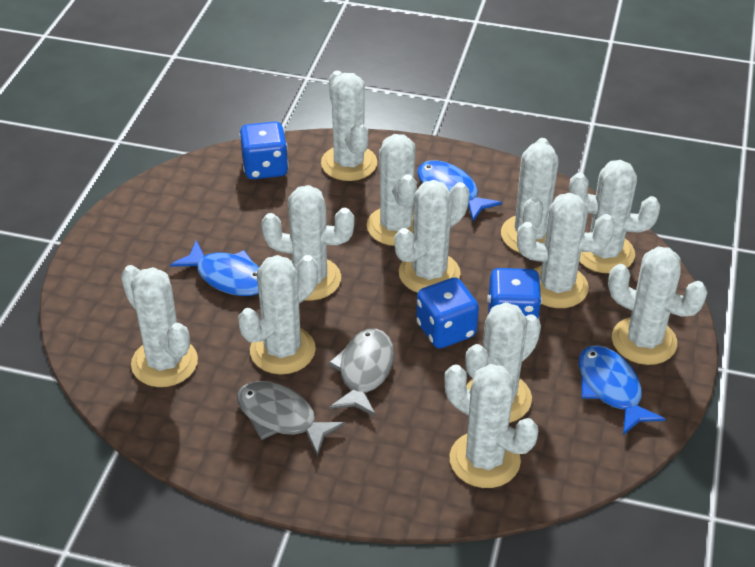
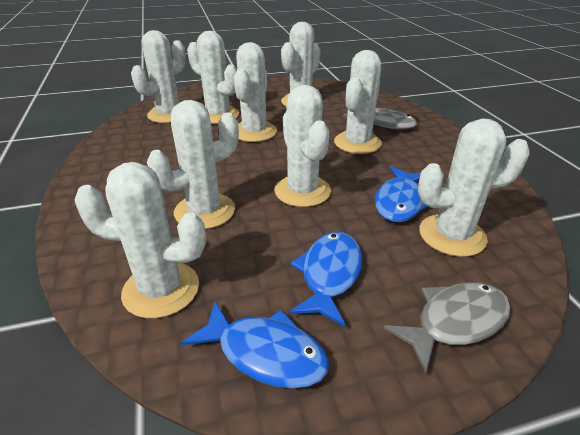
blue dice: 3 -> 0
white cactus: 12 -> 9

